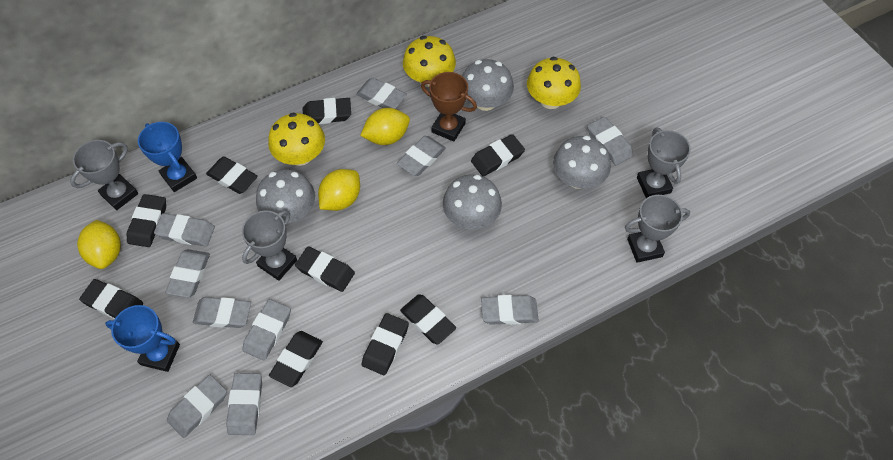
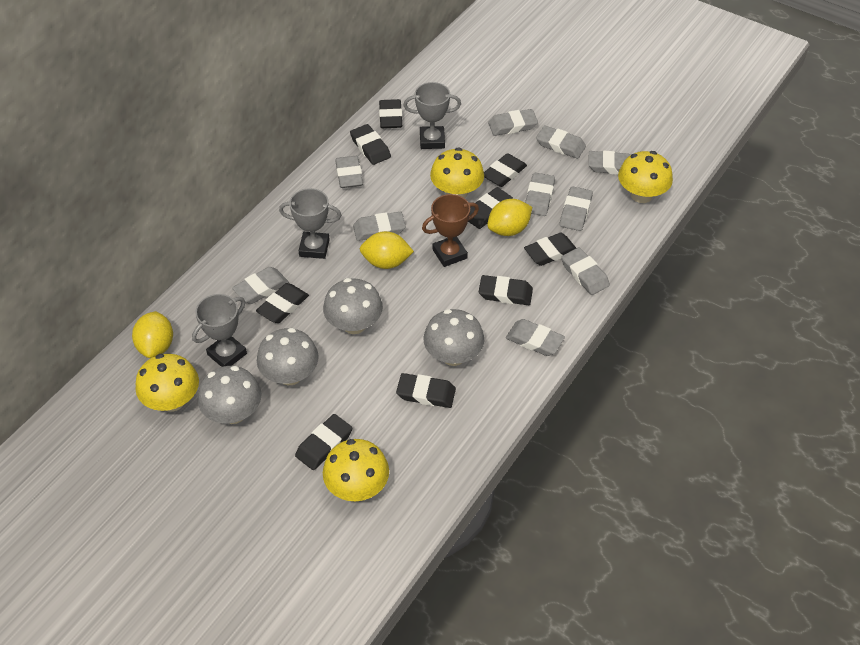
blue trophy: 2 -> 0
grey trophy: 4 -> 3
yellow mushroom: 3 -> 4

